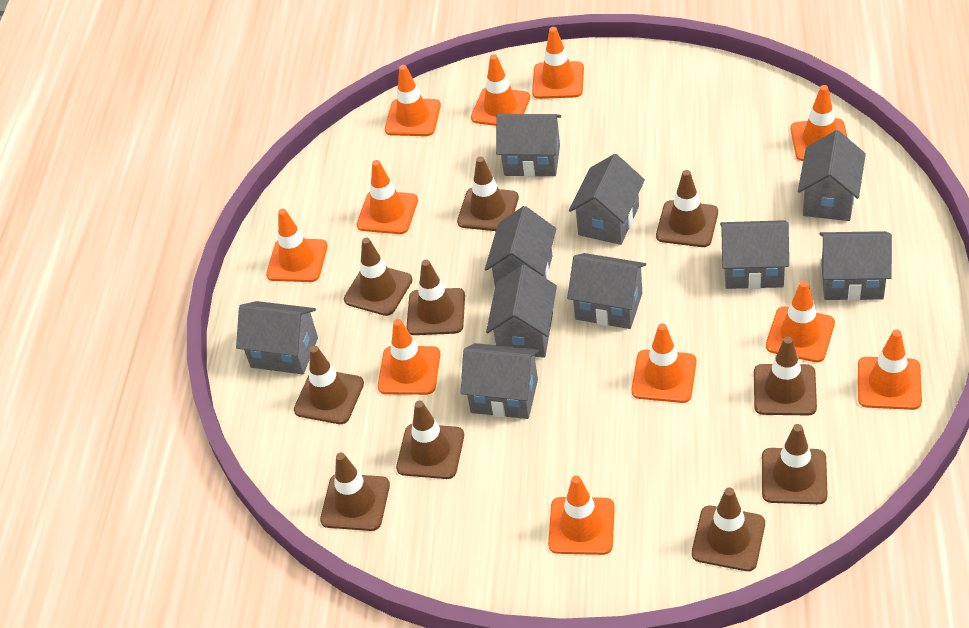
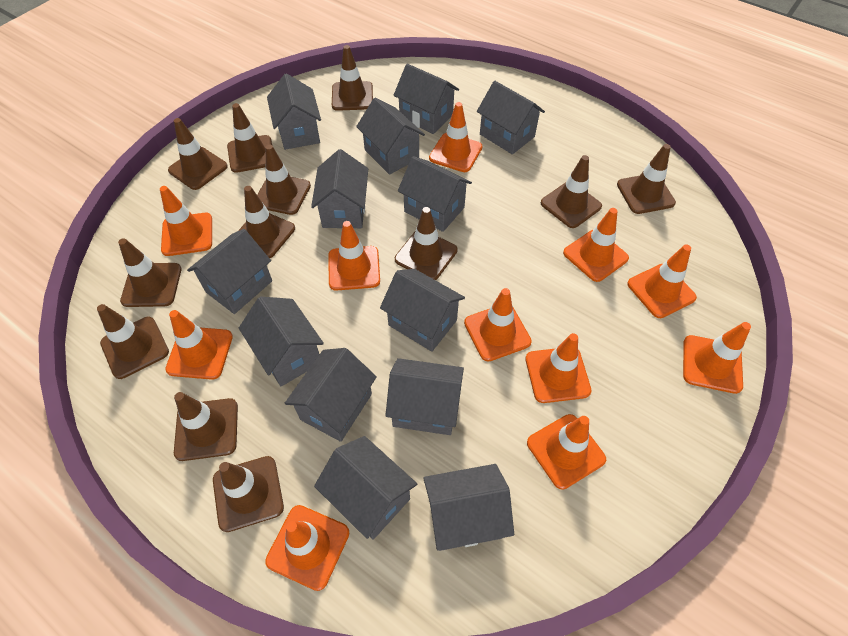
brown traffic cone: 10 -> 12
grey house: 10 -> 13

